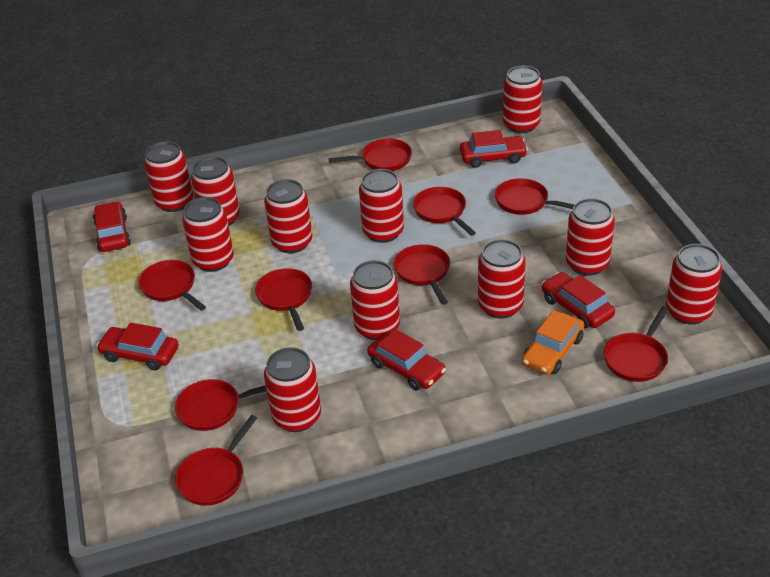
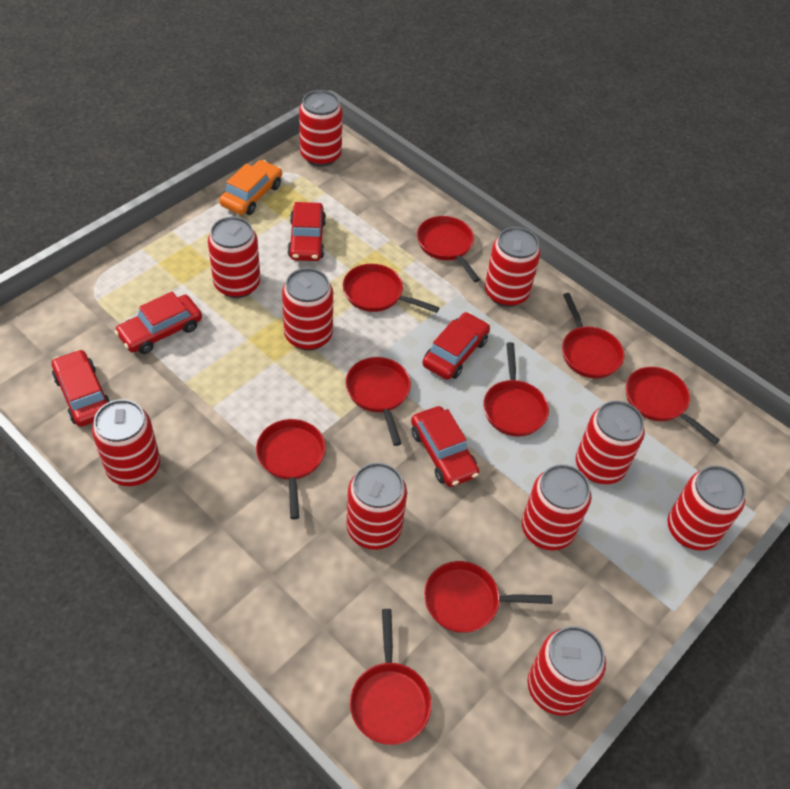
red can: 11 -> 10

